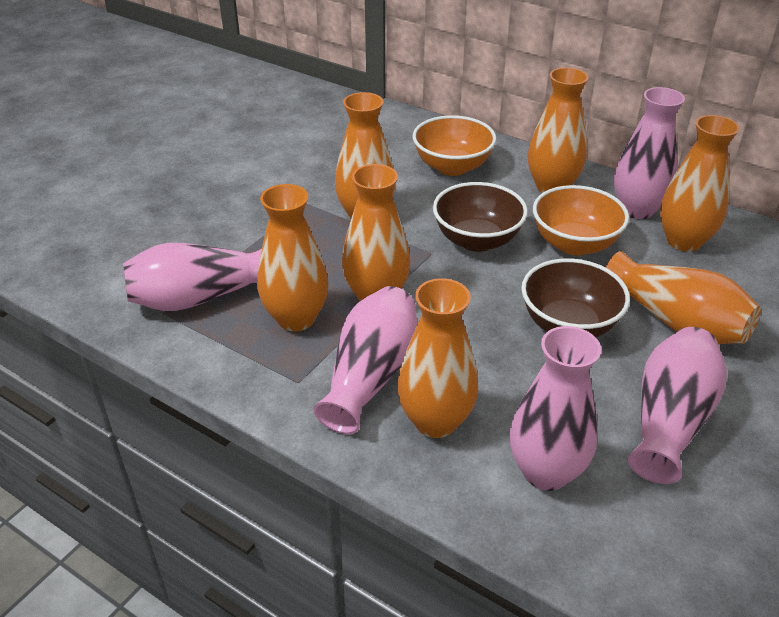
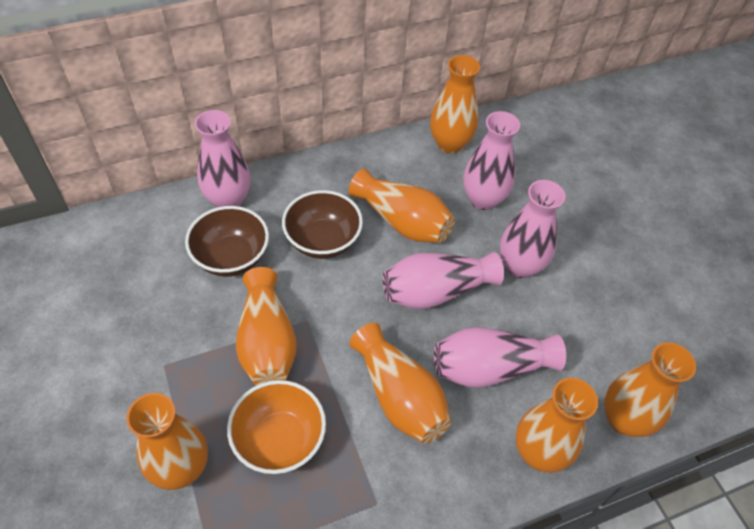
orange bowl: 2 -> 1

